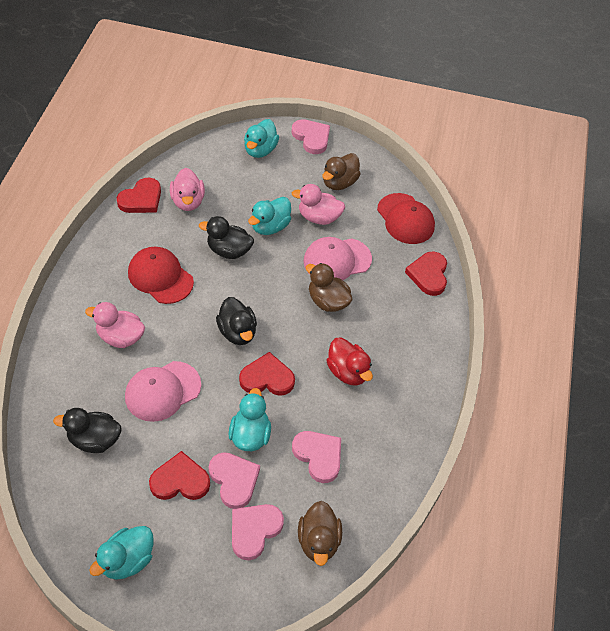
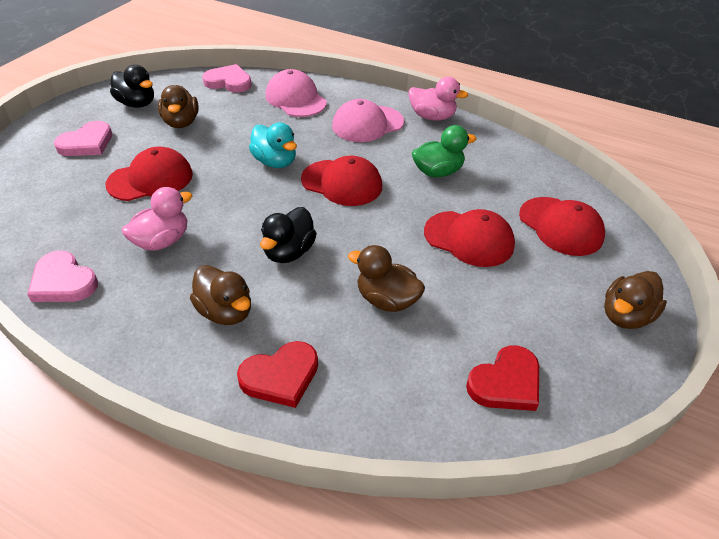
black duck: 3 -> 2
brown duck: 3 -> 4
green duck: 0 -> 1
pink duck: 3 -> 2
pink heart: 4 -> 3
red cap: 2 -> 4
red duck: 1 -> 0
red heart: 4 -> 2
turquoise duck: 4 -> 1

